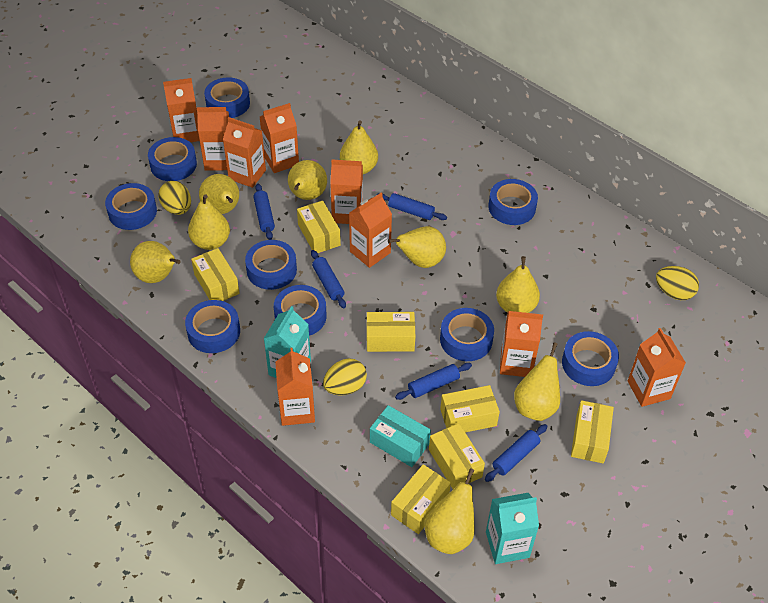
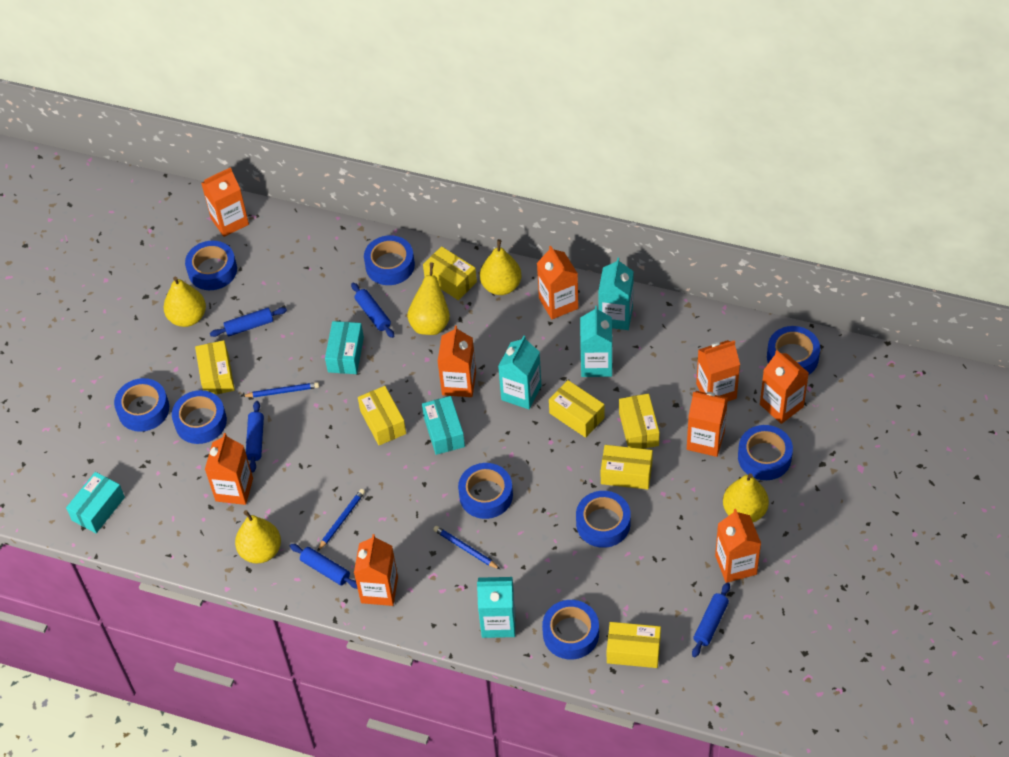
blue pencil: 0 -> 3
turquoise box: 1 -> 3
turquoise carton: 2 -> 4
yellow egg: 3 -> 0
yellow pear: 9 -> 5

